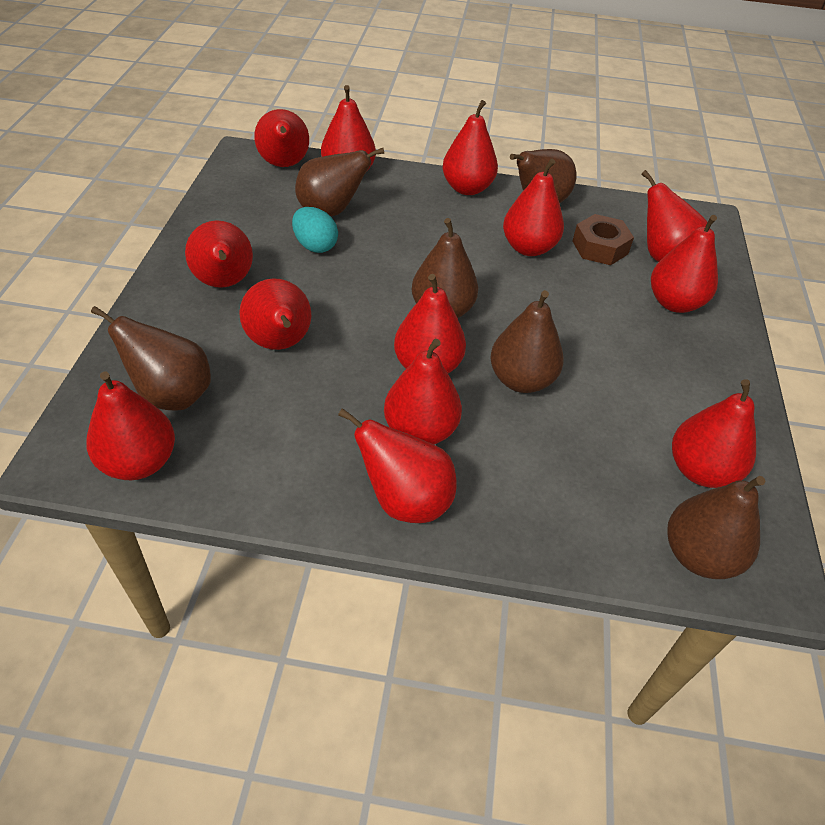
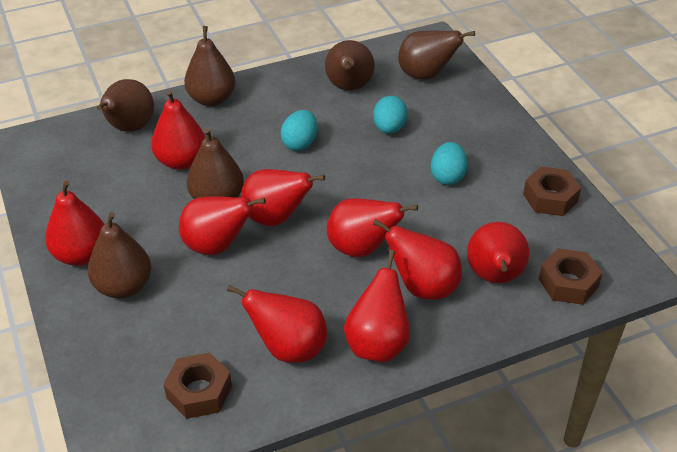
brown nut: 1 -> 3
red pear: 13 -> 9
turquoise egg: 1 -> 3

